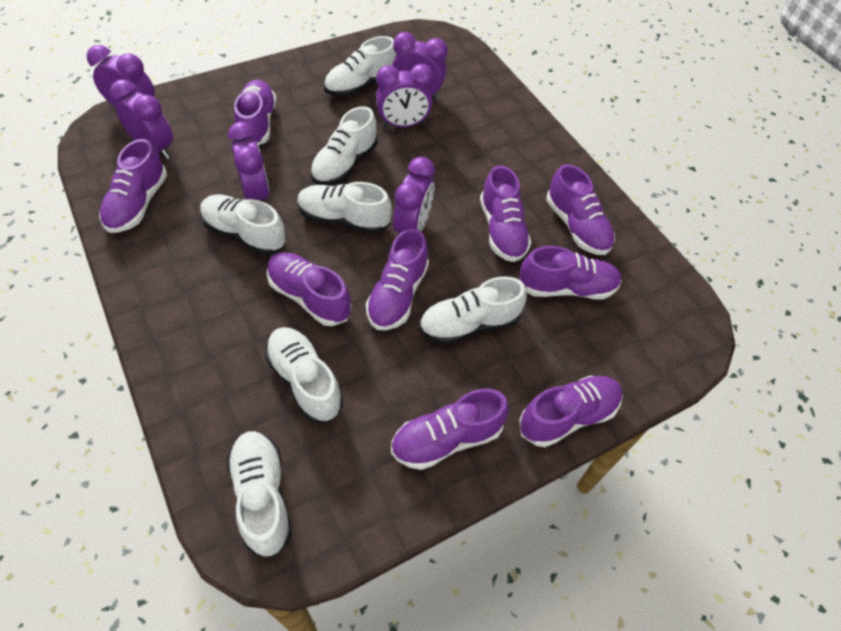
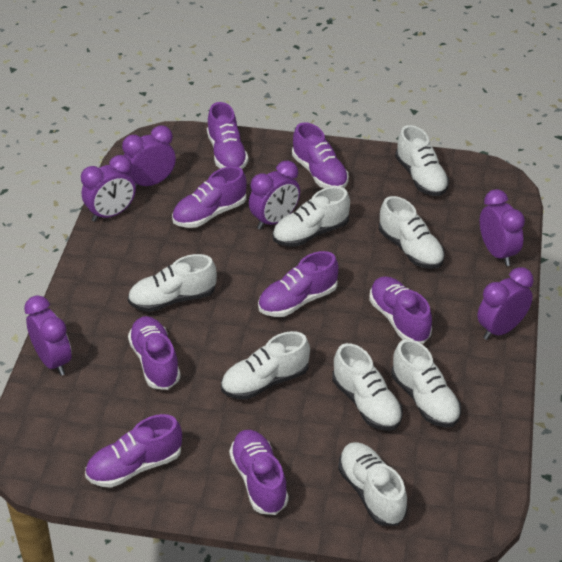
purple shoe: 9 -> 8
white shoe: 7 -> 8

